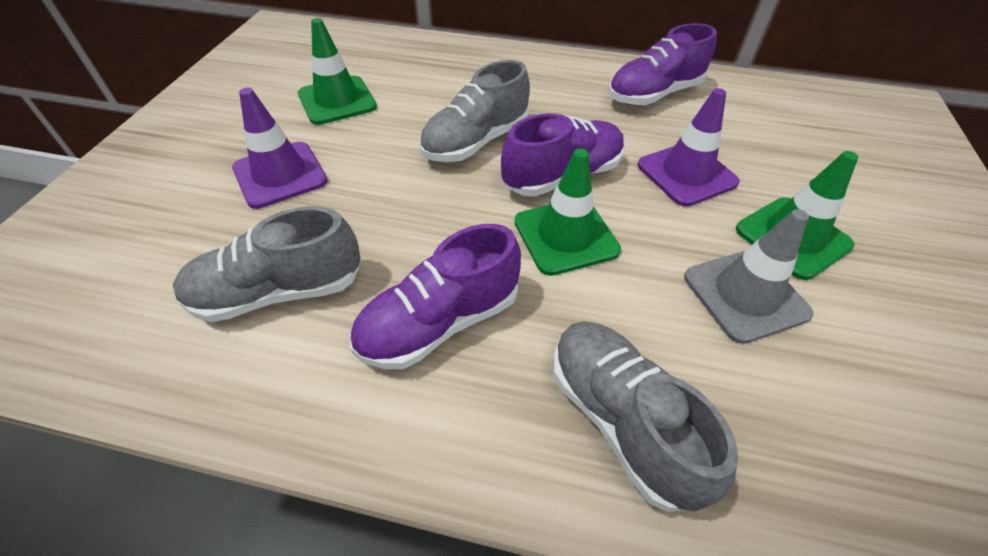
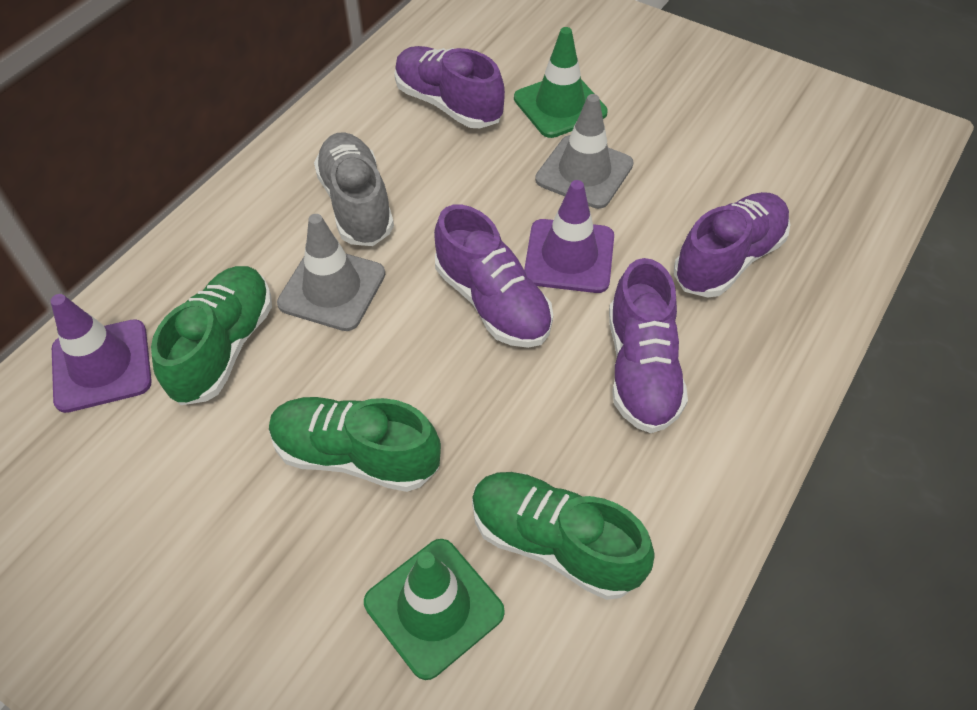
green shoe: 0 -> 3
green traffic cone: 3 -> 2
grey shoe: 3 -> 1
grey traffic cone: 1 -> 2
purple shoe: 3 -> 4

